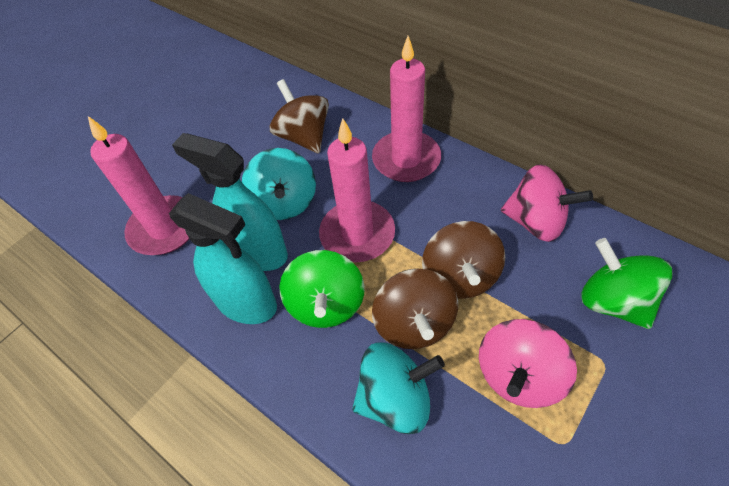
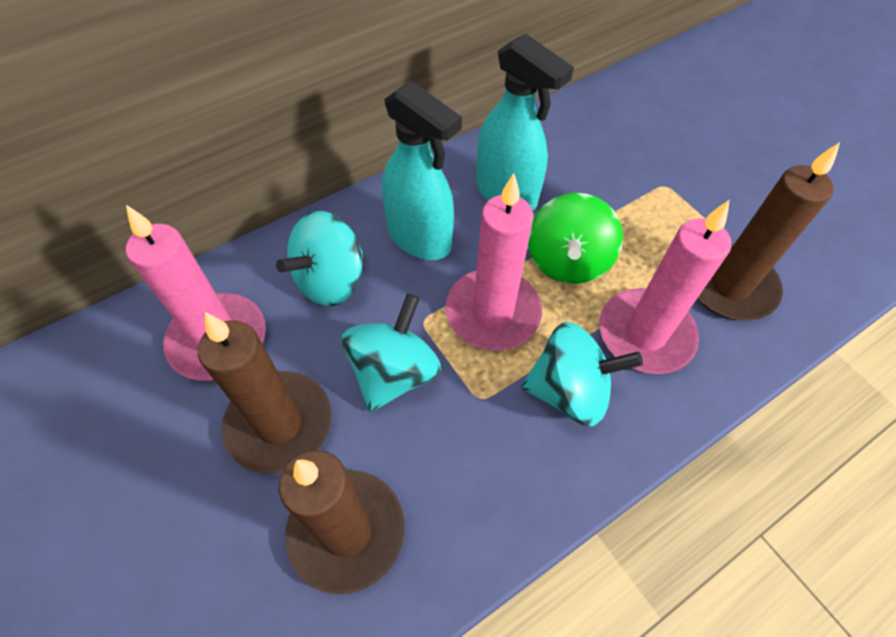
brown candle: 0 -> 3
brown spinning top: 3 -> 0
green spinning top: 2 -> 1
pink spinning top: 2 -> 0
turquoise spinning top: 2 -> 3

